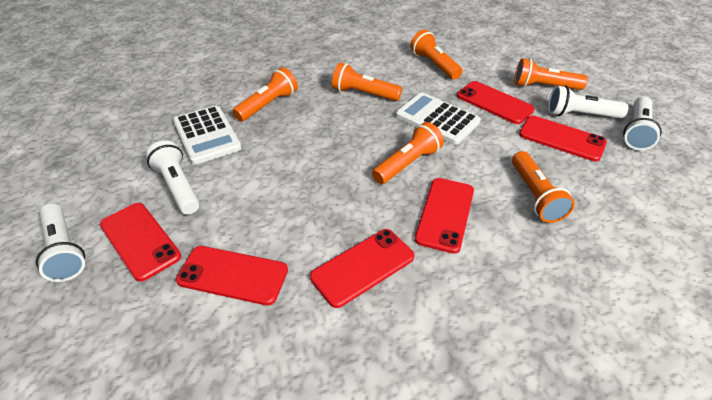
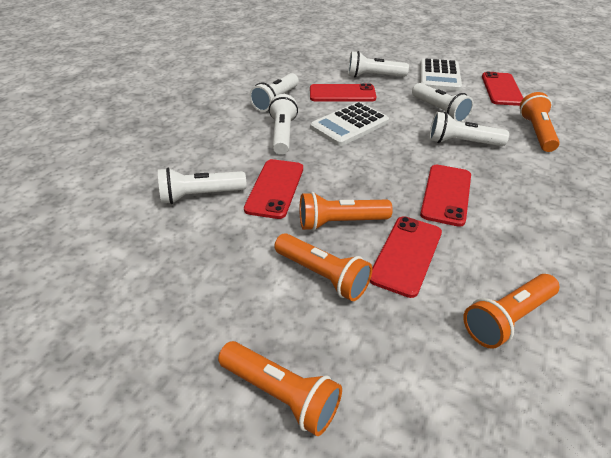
orange flashlight: 6 -> 5
red phone: 6 -> 5
white flashlight: 4 -> 6

